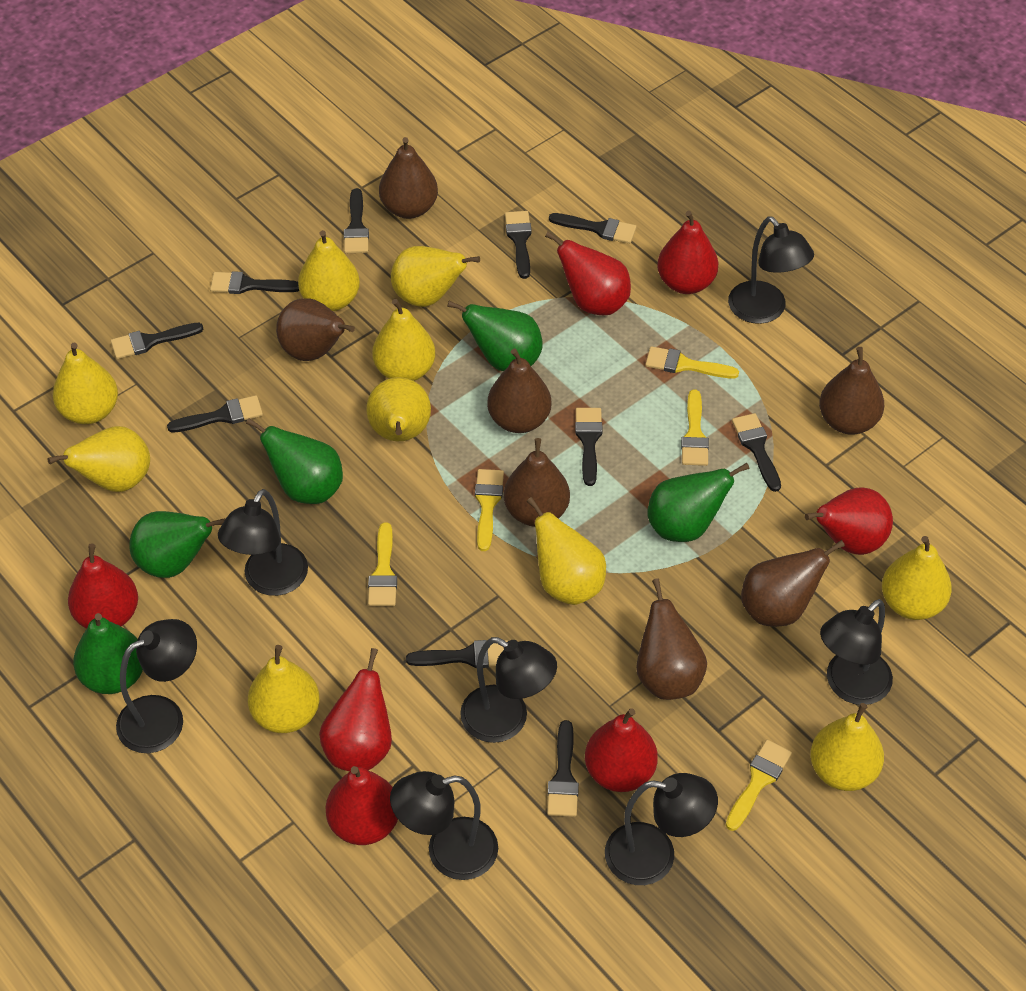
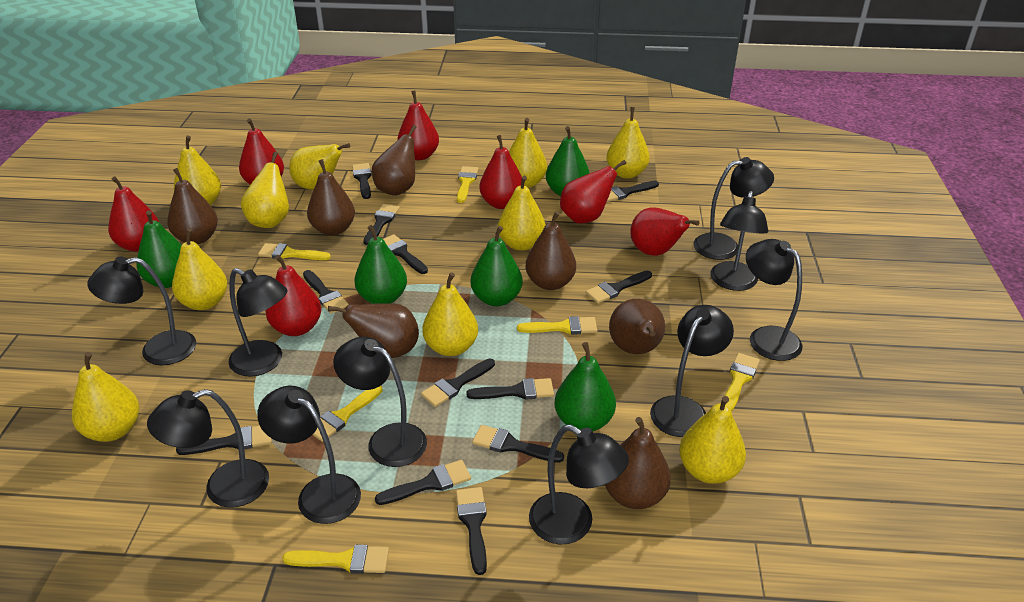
black brush: 10 -> 12
black lamp: 7 -> 10
yellow brush: 5 -> 6

